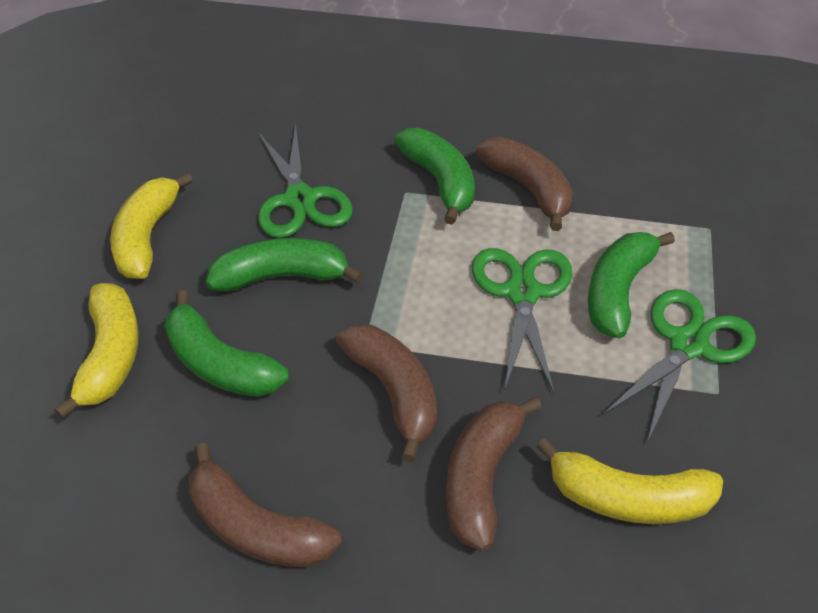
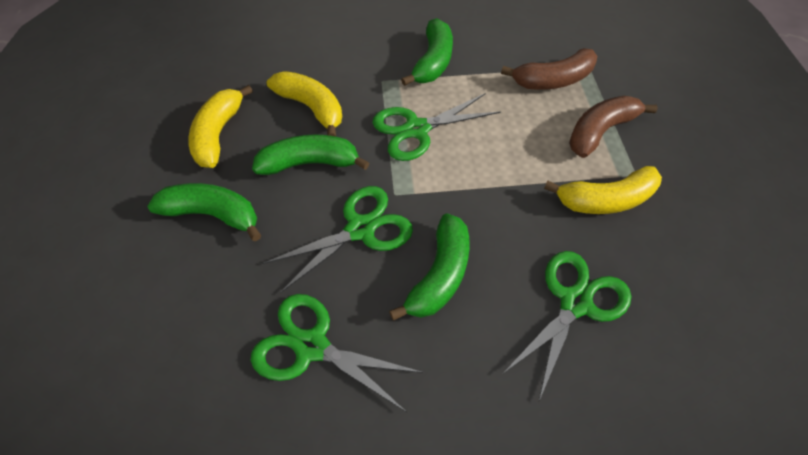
brown banana: 4 -> 2
green scissors: 3 -> 4

